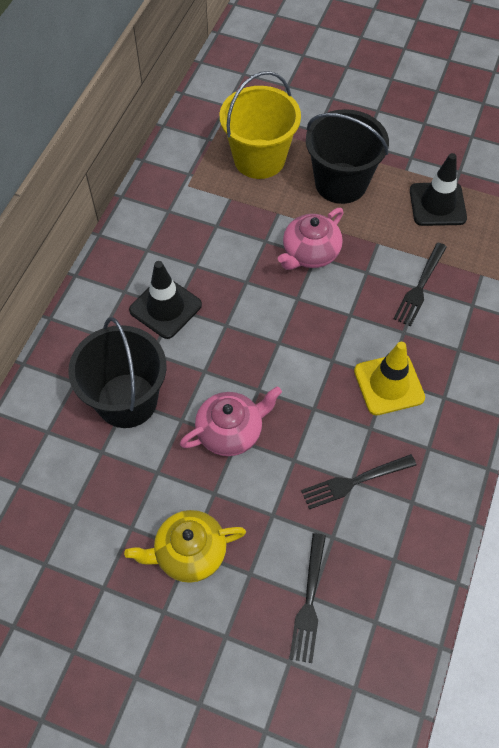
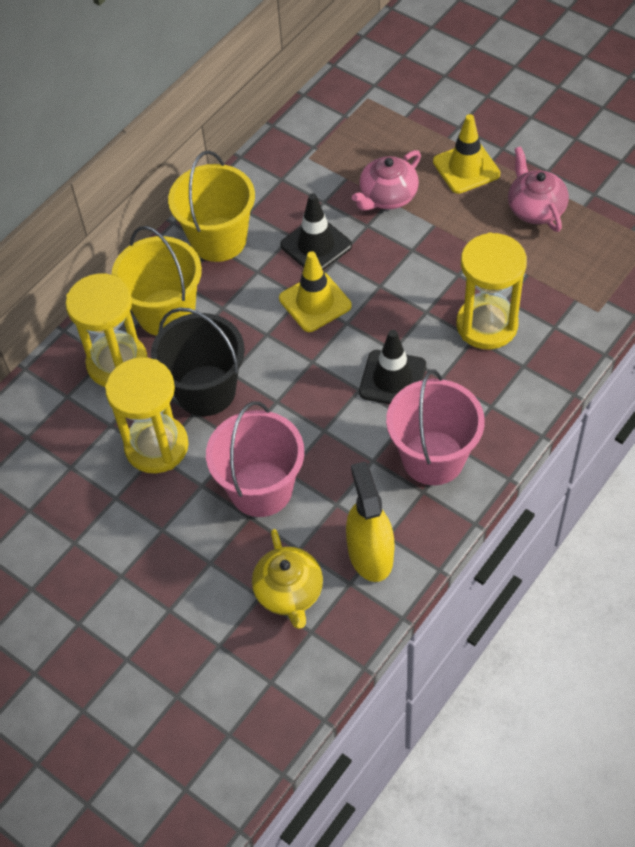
black bucket: 2 -> 1
black fork: 3 -> 0
pink bucket: 0 -> 2
yellow bucket: 1 -> 2
yellow hourglass: 0 -> 3
yellow spray bottle: 0 -> 1
yellow traffic cone: 1 -> 2

